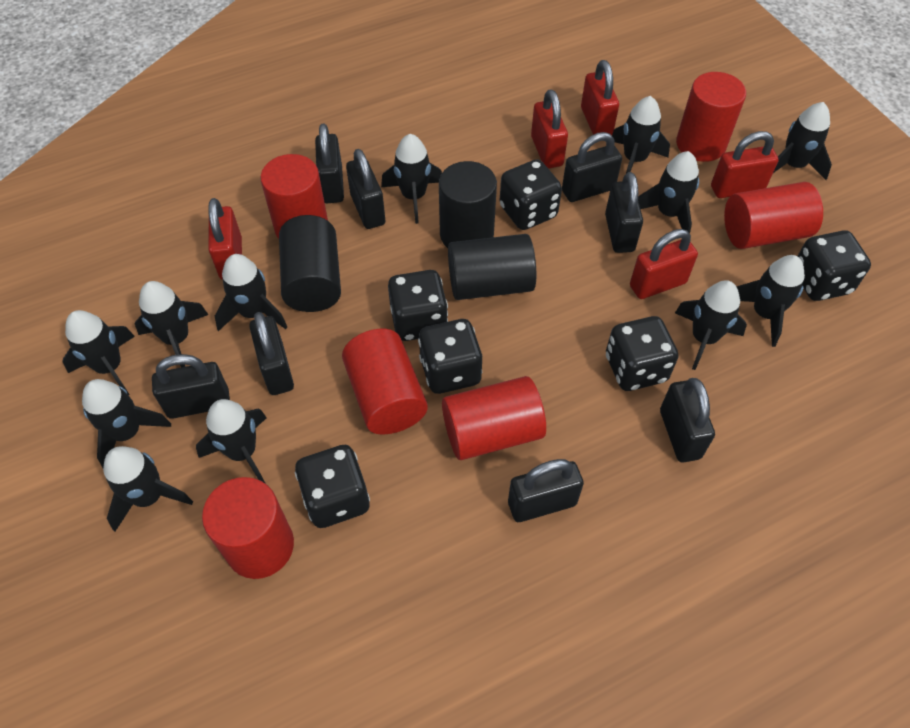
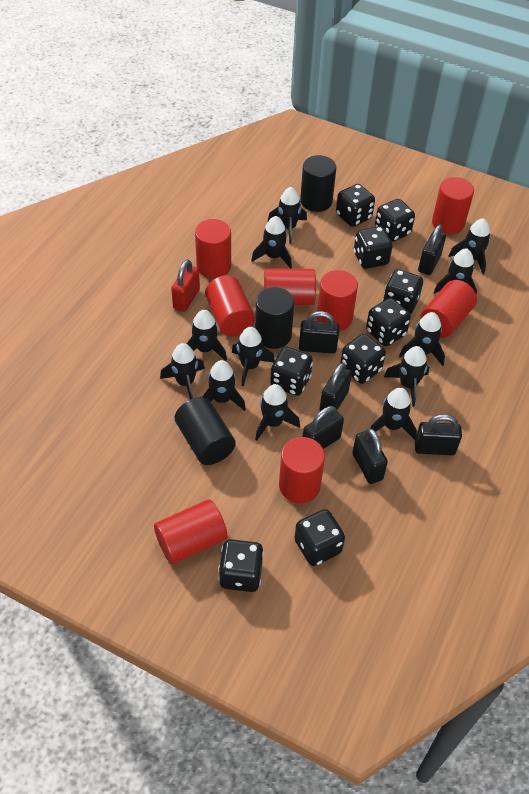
black dice: 6 -> 9
black padlock: 8 -> 6
red cylinder: 6 -> 8
red padlock: 5 -> 1

